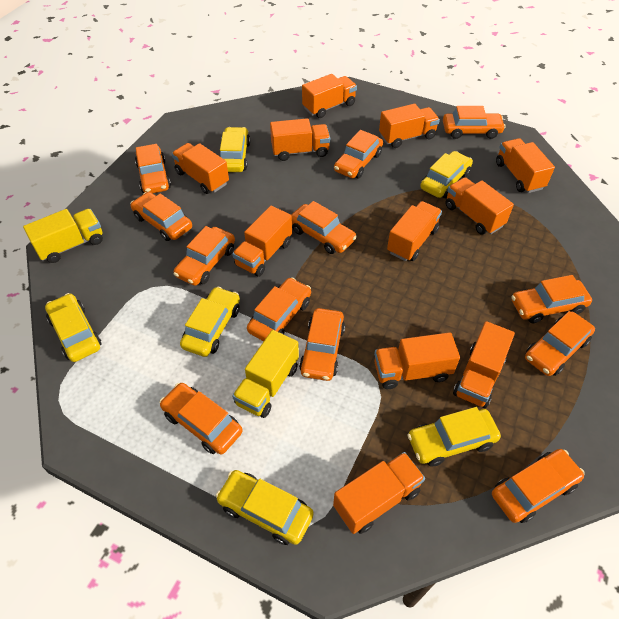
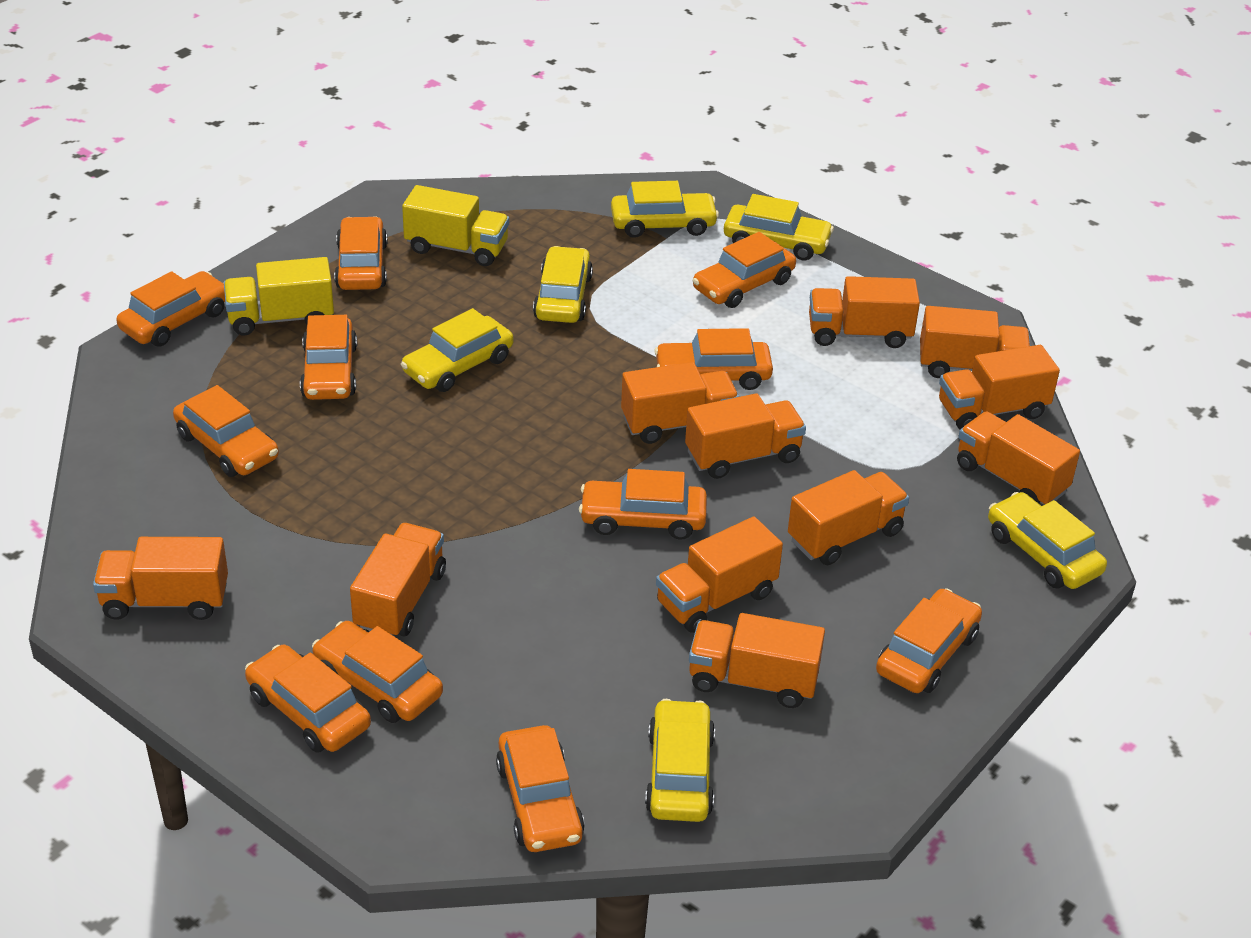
orange car: 12 -> 11

